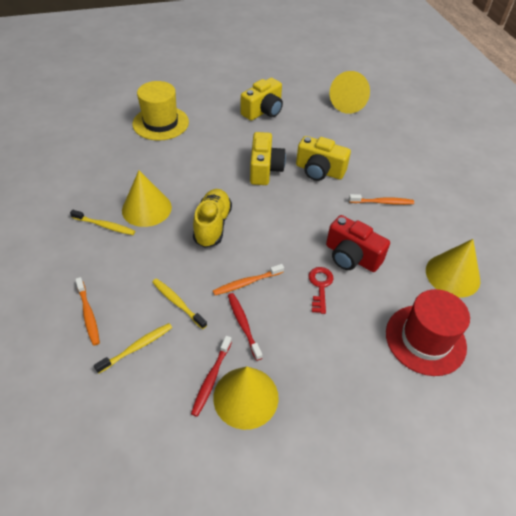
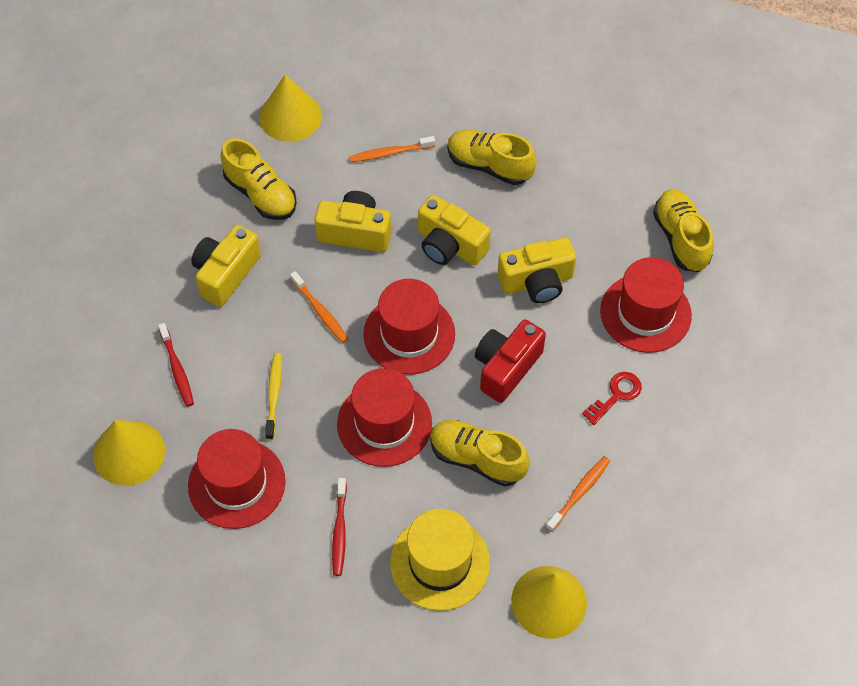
red hat: 1 -> 4
yellow camera: 3 -> 4
yellow cone: 4 -> 3
yellow shoe: 1 -> 4
yellow toothbrush: 3 -> 1

